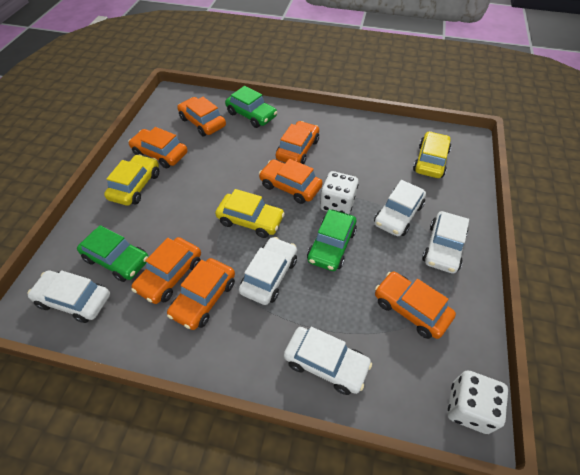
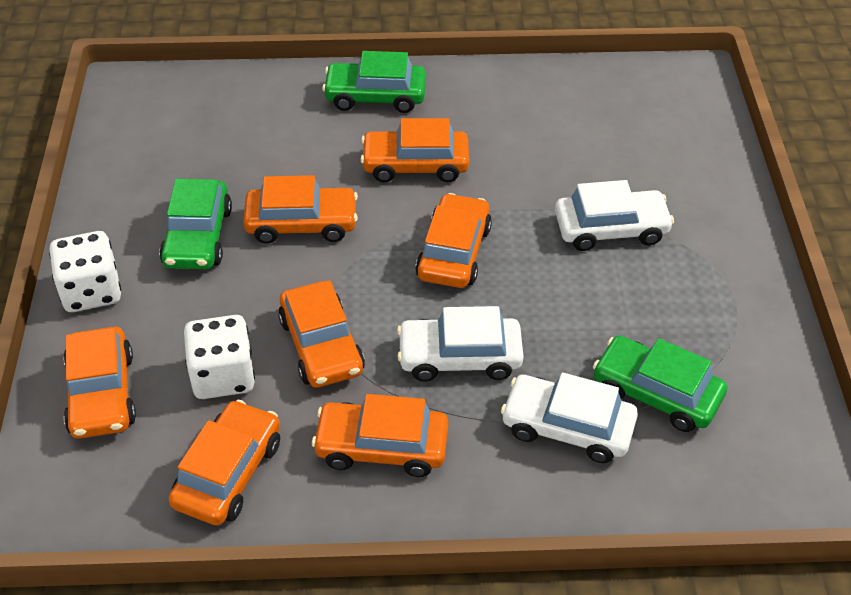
white car: 5 -> 3
yellow car: 3 -> 0

